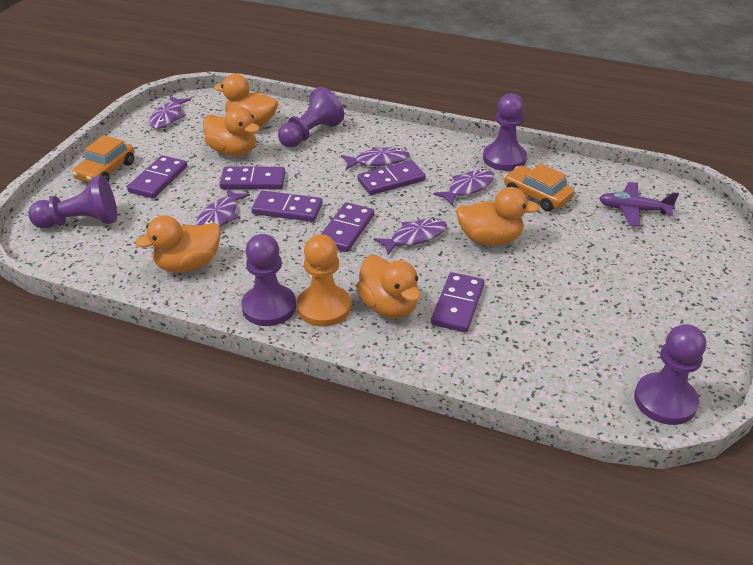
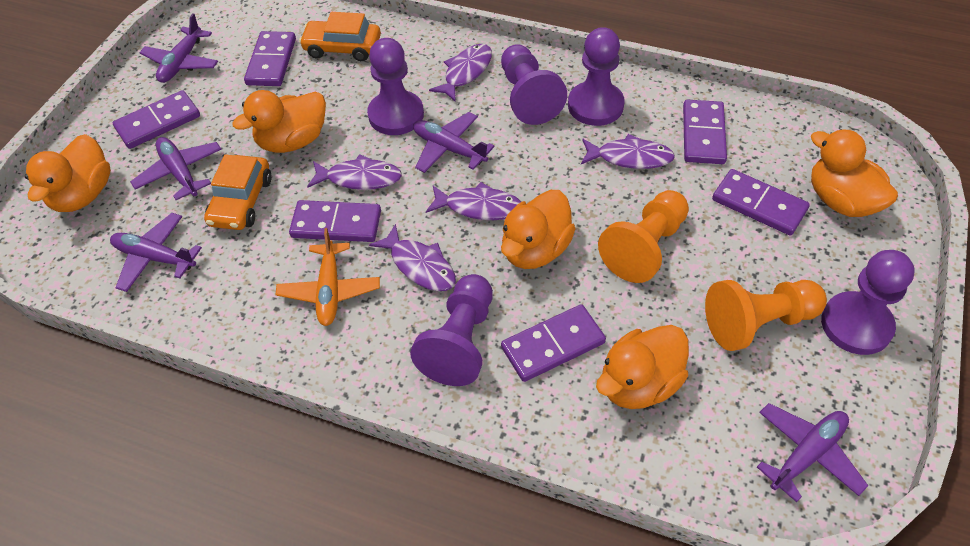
orange pawn: 1 -> 2
orange plane: 0 -> 1
purple plane: 1 -> 5

